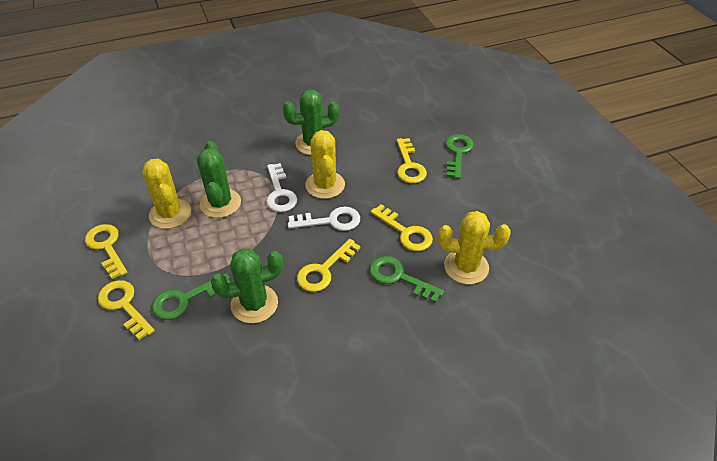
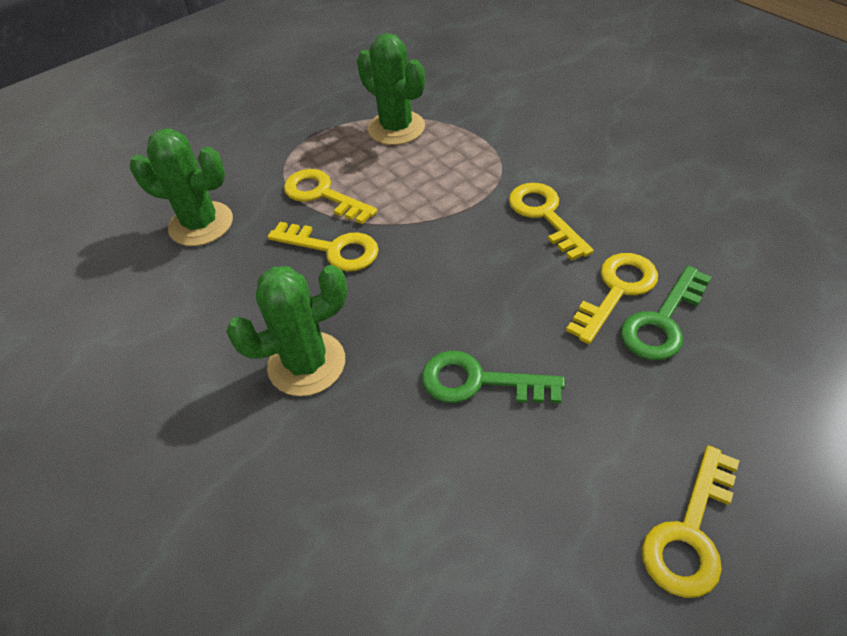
green key: 3 -> 2
white key: 2 -> 0
yellow cactus: 3 -> 0

